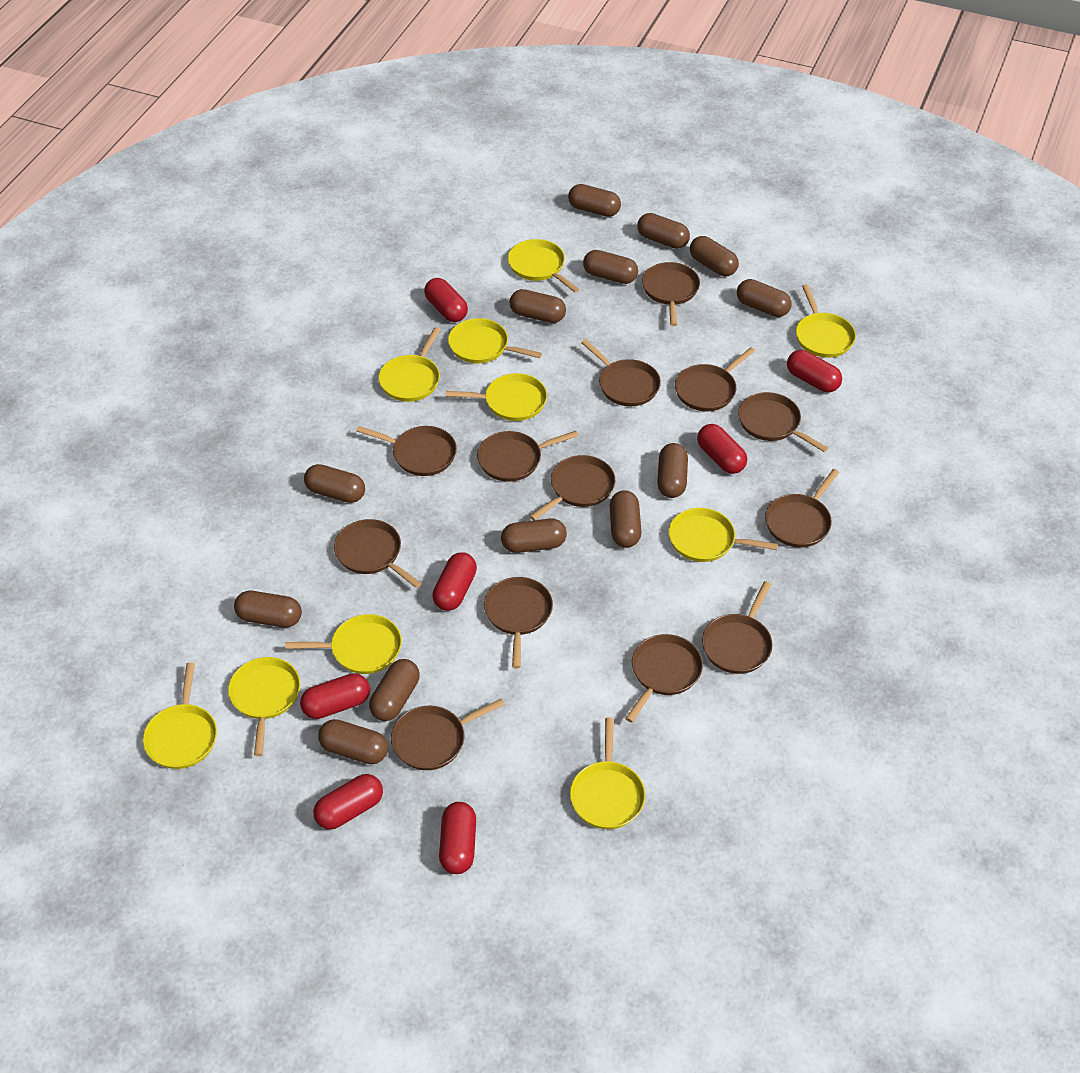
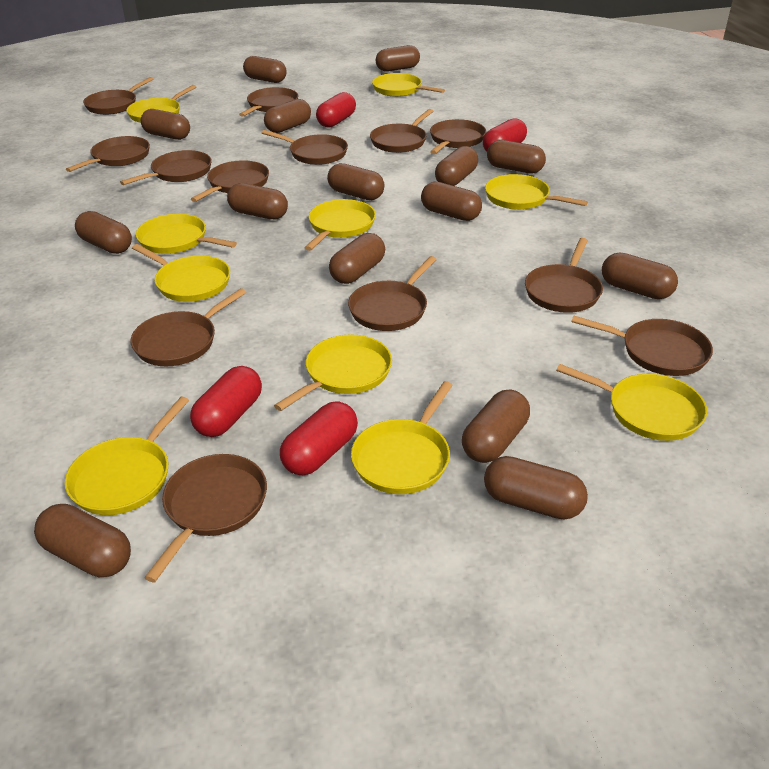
brown capsule: 13 -> 15
red capsule: 7 -> 4

